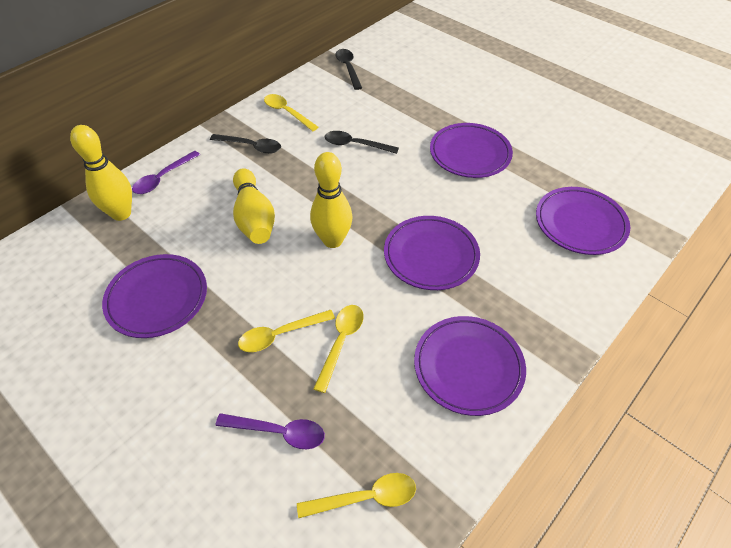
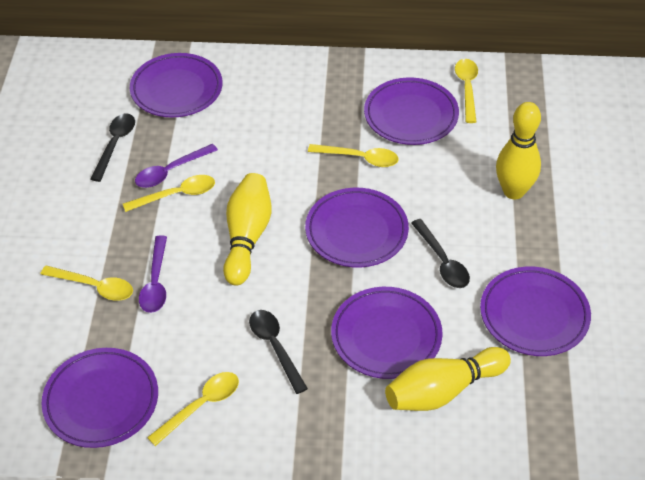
purple plate: 5 -> 6
yellow spoon: 4 -> 5

